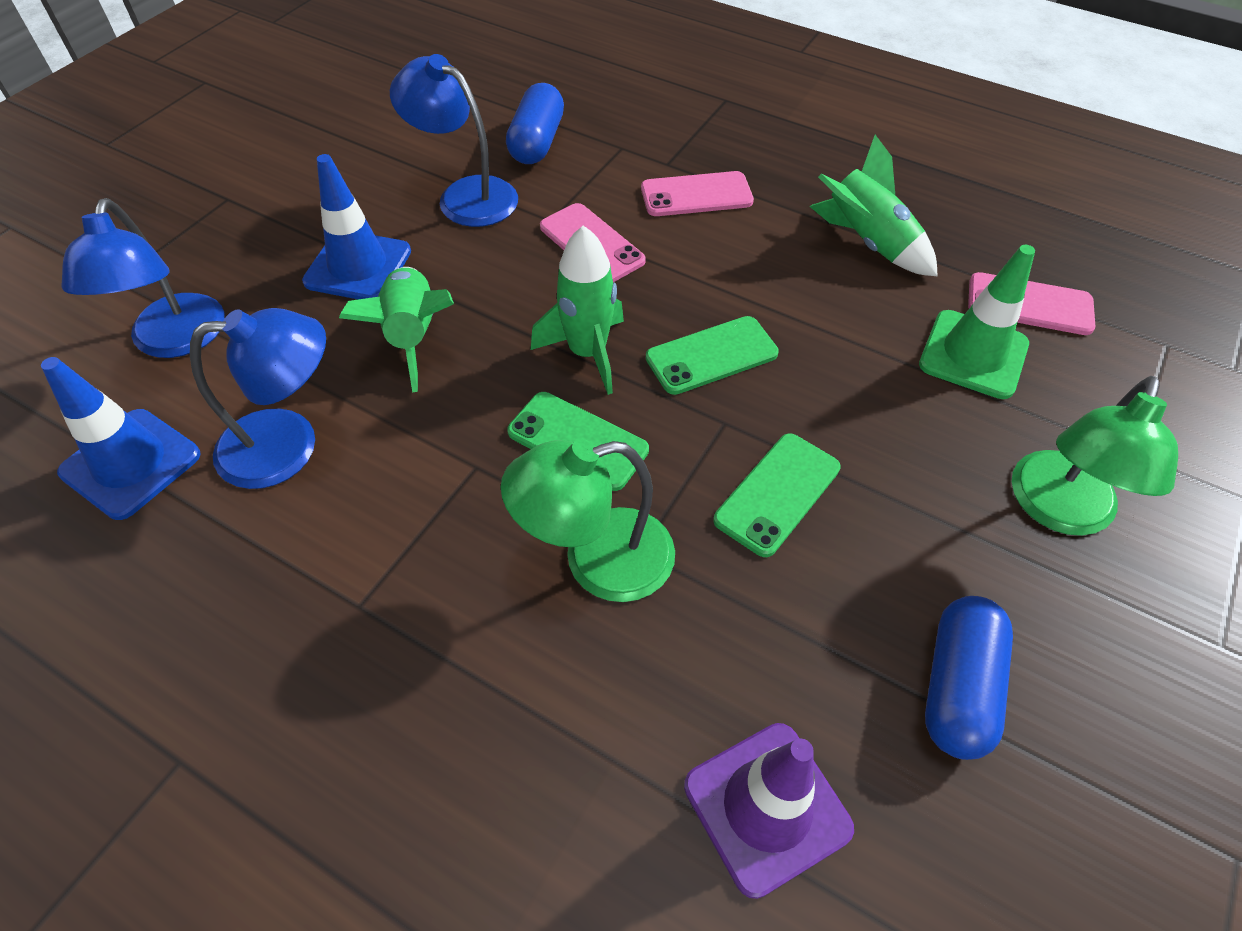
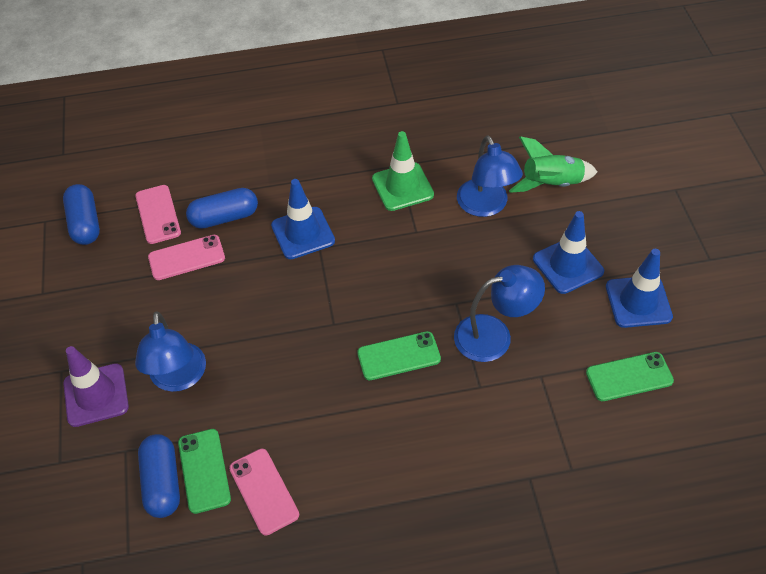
blue capsule: 2 -> 3
blue traffic cone: 2 -> 3
green lamp: 2 -> 0
green rocket: 3 -> 1

